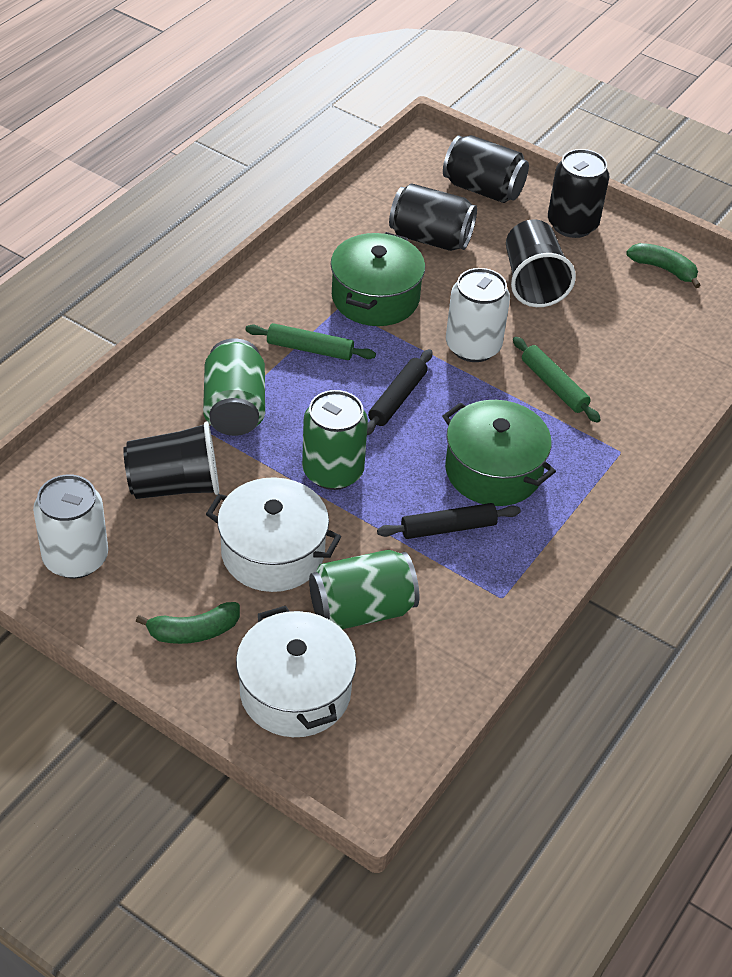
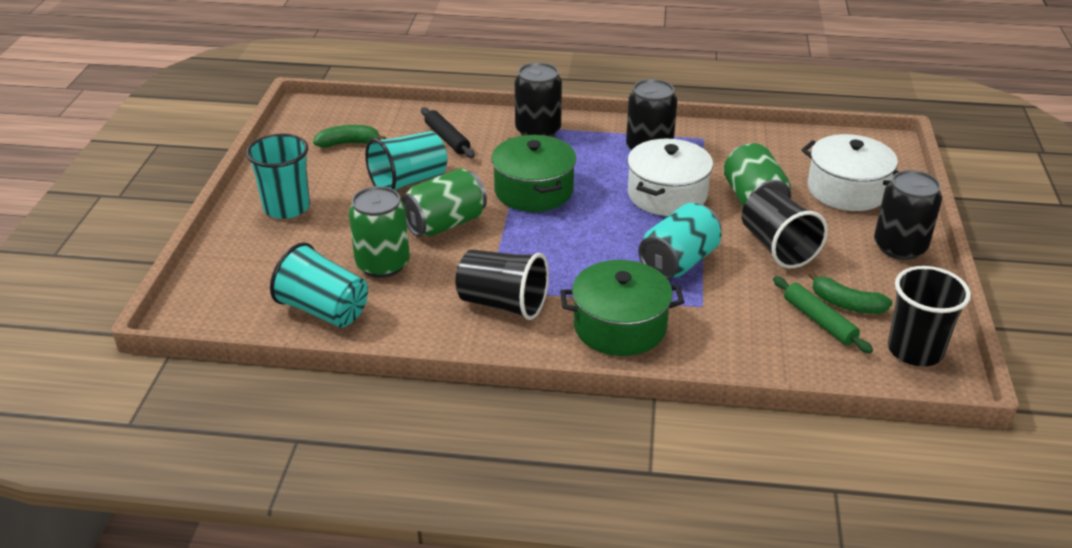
black cup: 2 -> 3
black rolling pin: 2 -> 1
green rolling pin: 2 -> 1
turquoise can: 0 -> 1
turquoise cup: 0 -> 3
white can: 2 -> 0

